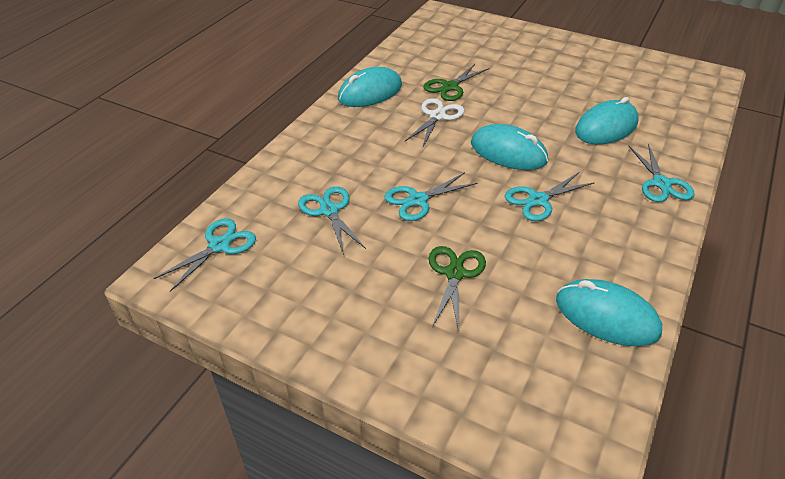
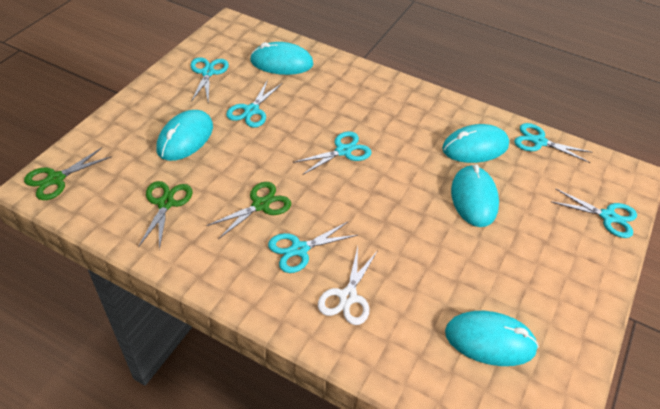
green scissors: 2 -> 3
turquoise mouse: 4 -> 5
turquoise scissors: 5 -> 6

